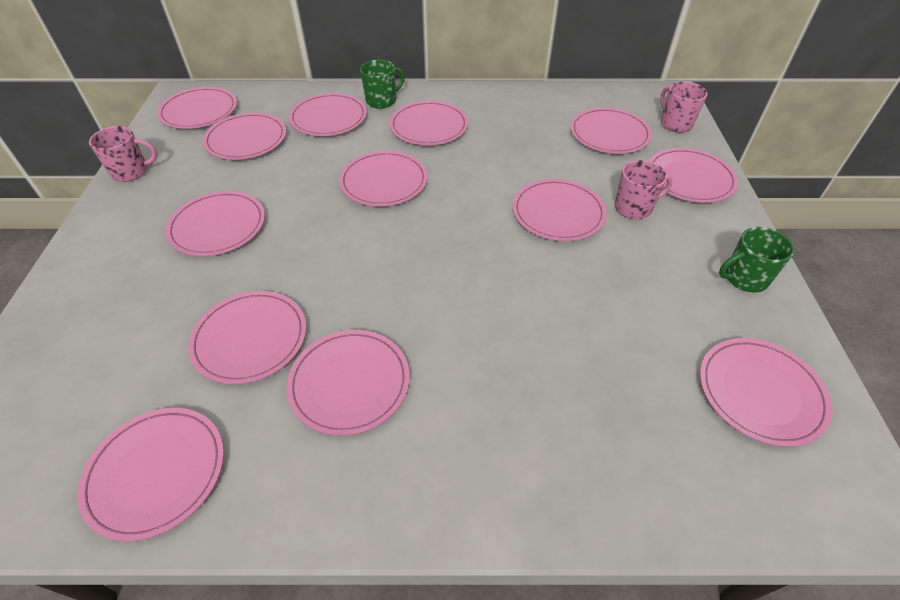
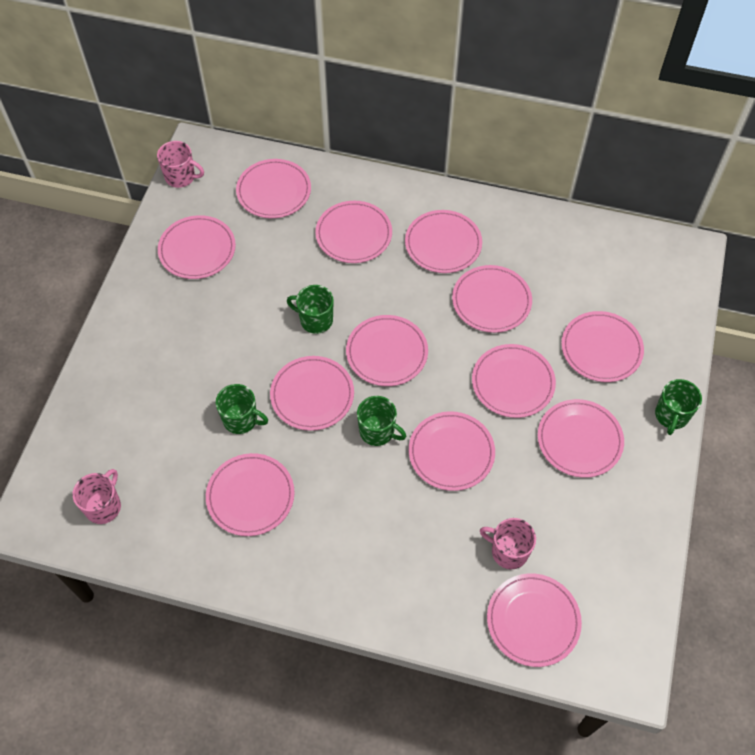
green mug: 2 -> 4

